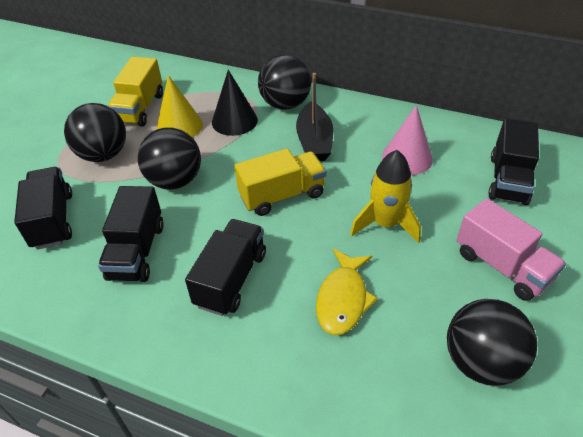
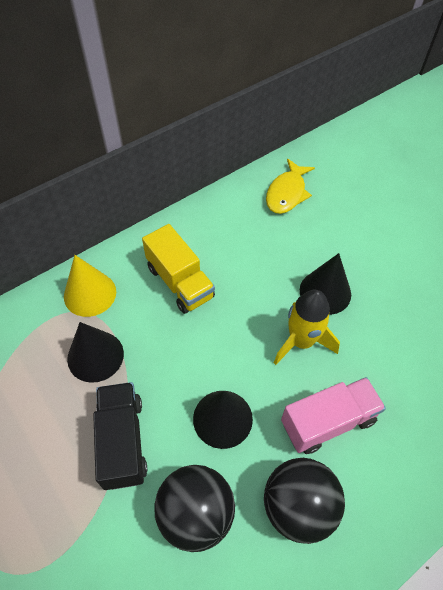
black ball: 4 -> 2
black boat: 1 -> 0
black cone: 1 -> 3
black truck: 4 -> 1
pink cone: 1 -> 0
yellow truck: 2 -> 1

